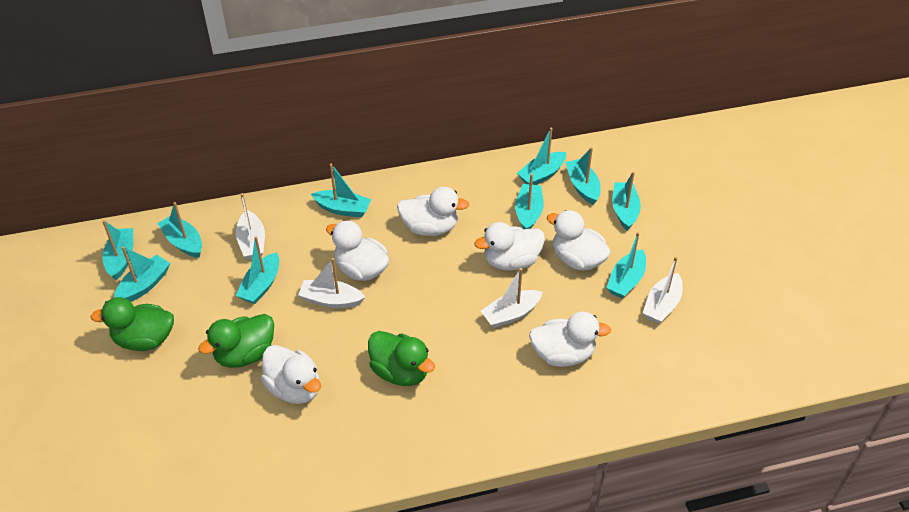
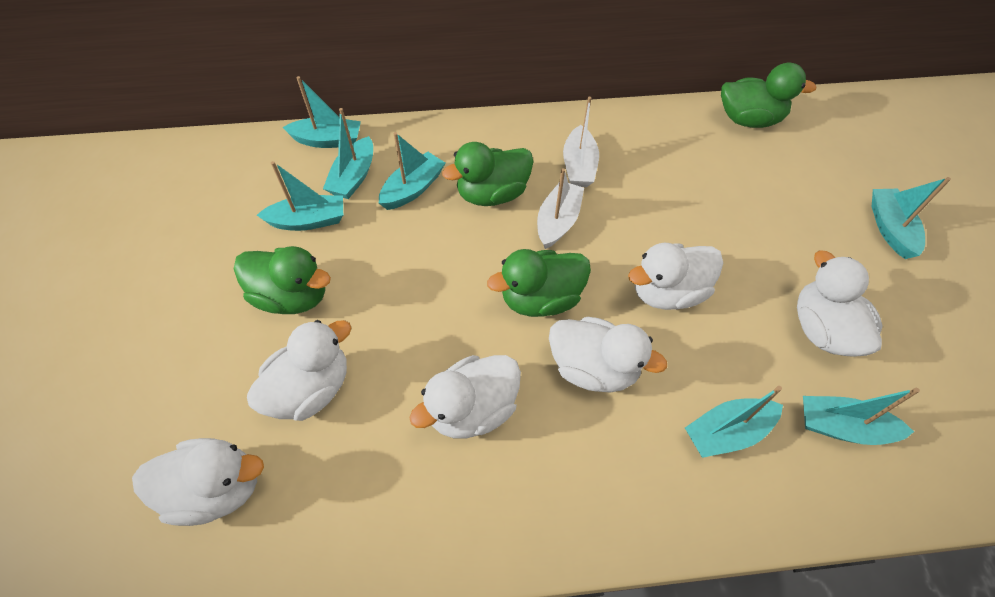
green duck: 3 -> 4
turquoise boat: 10 -> 7
white boat: 4 -> 2

